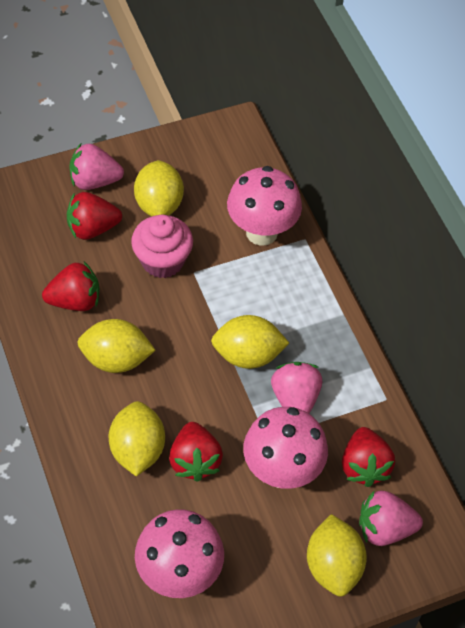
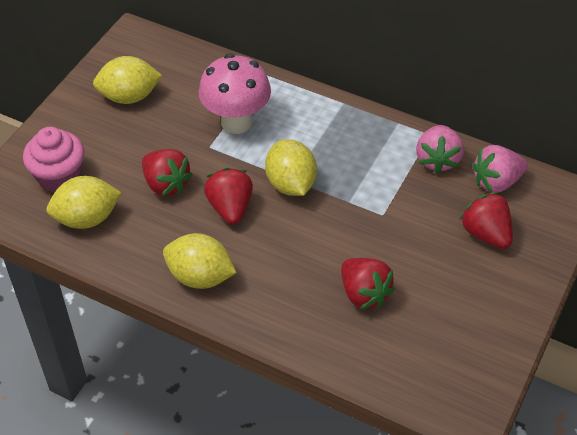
pink mushroom: 3 -> 1
pink strawberry: 3 -> 2
yellow lemon: 5 -> 4

